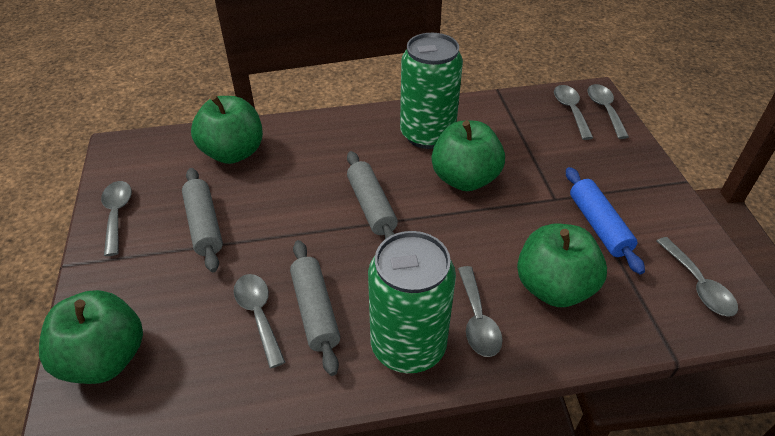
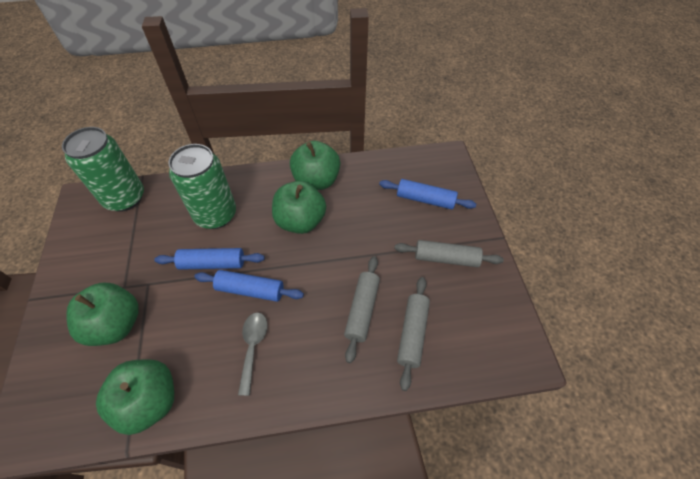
blue rolling pin: 1 -> 3
grey spoon: 6 -> 1

